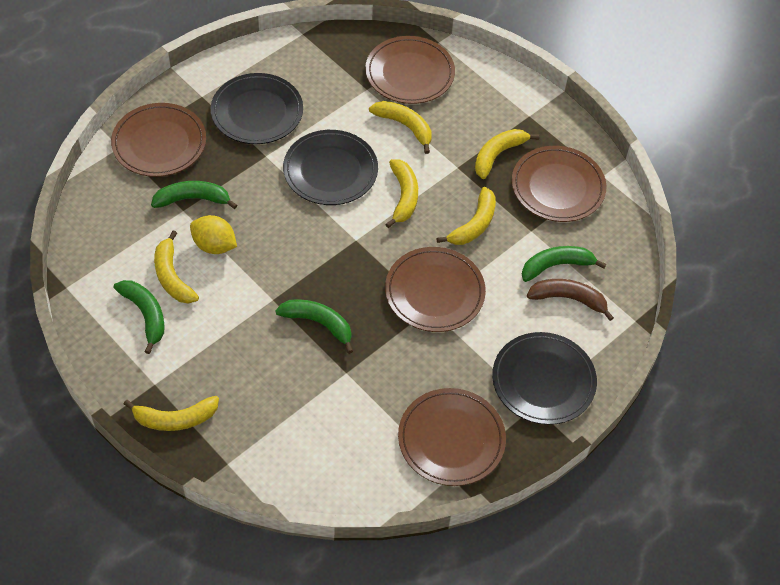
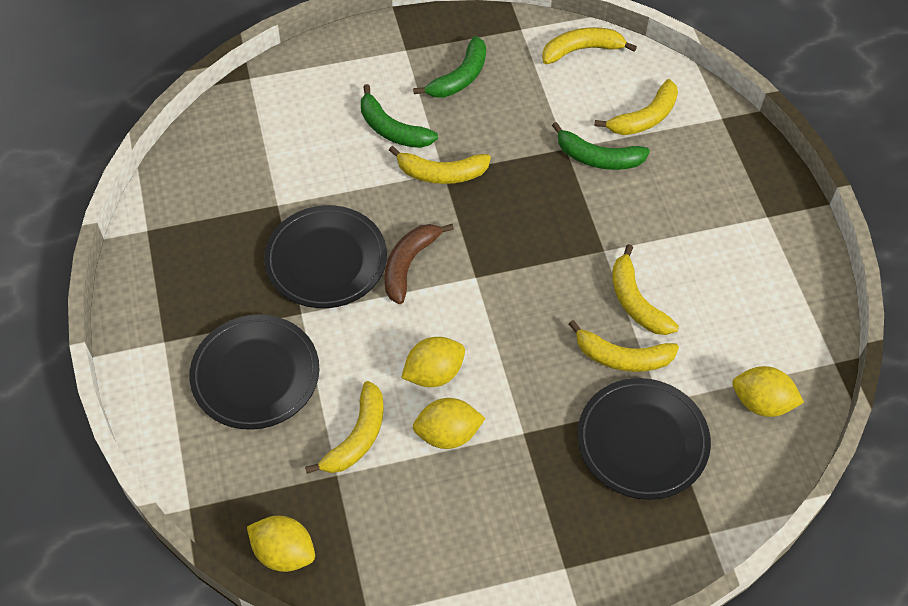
brown plate: 5 -> 0
green banana: 4 -> 3
yellow lemon: 1 -> 4

